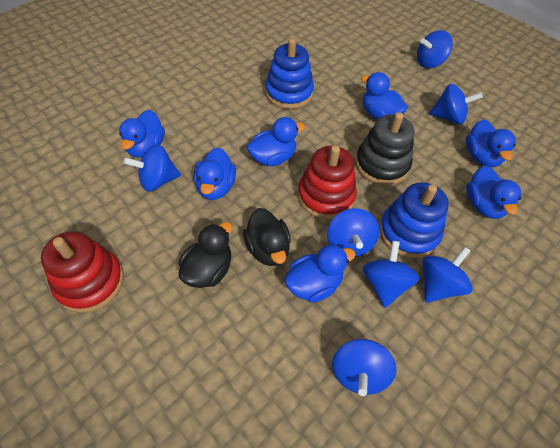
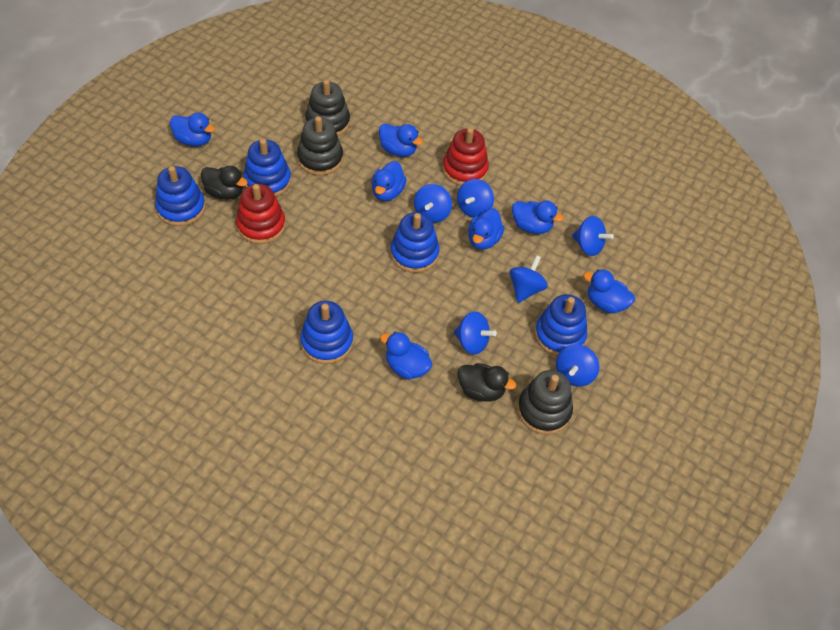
black stacking toy: 1 -> 3
blue spinning top: 7 -> 6
blue stacking toy: 2 -> 5

